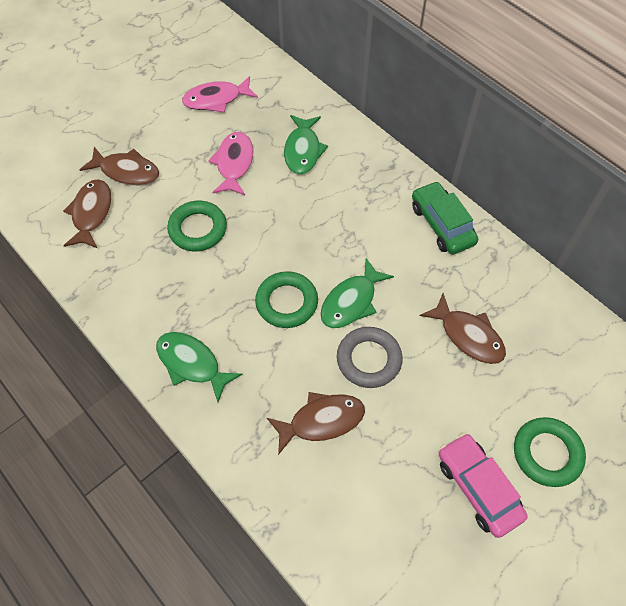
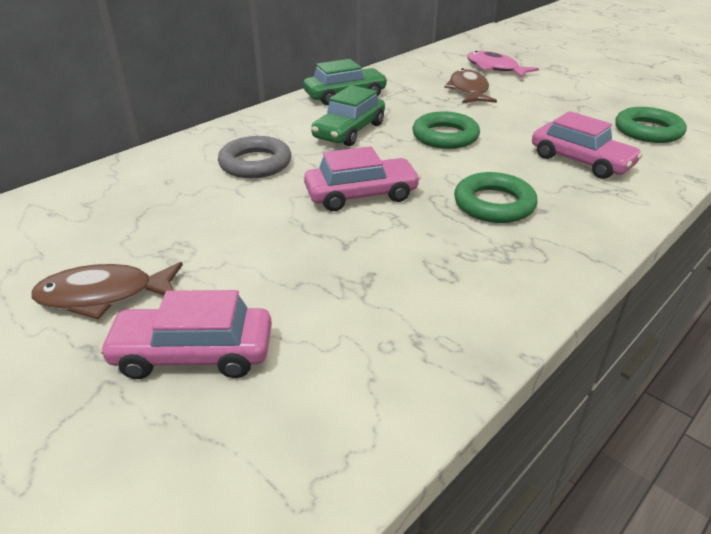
brown fish: 4 -> 2
green car: 1 -> 2
green fish: 3 -> 0
pink car: 1 -> 3
pink fish: 2 -> 1

